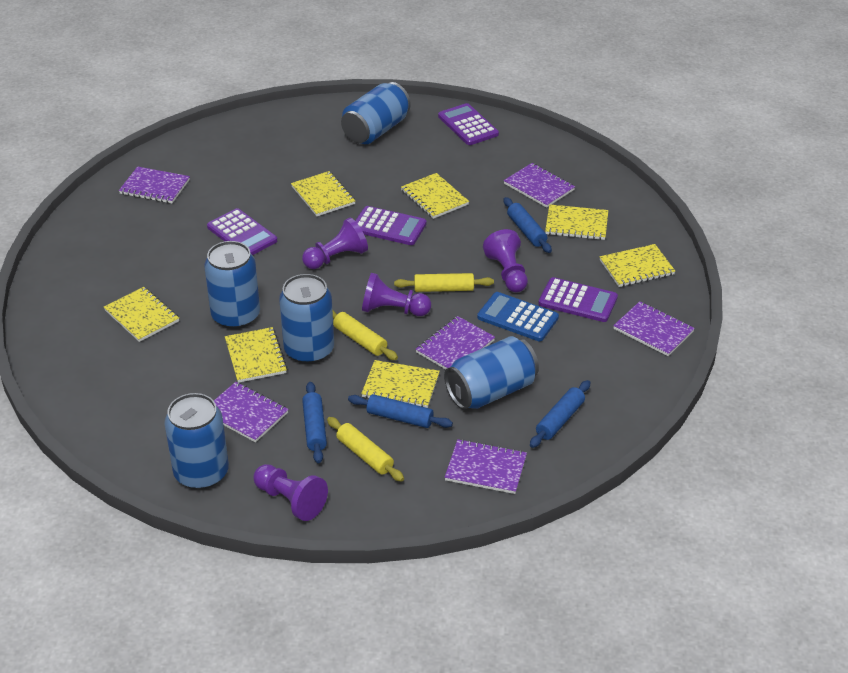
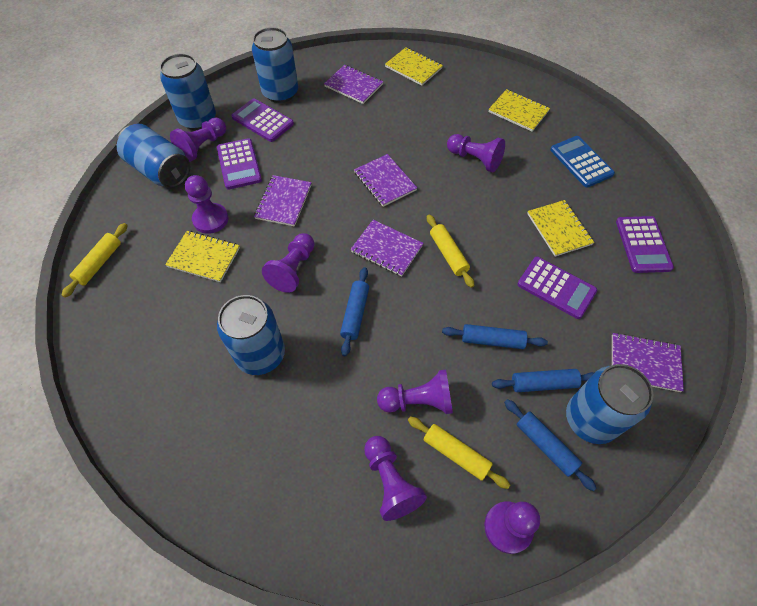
purple notebook: 6 -> 5
purple pawn: 4 -> 7
yellow notebook: 7 -> 4

